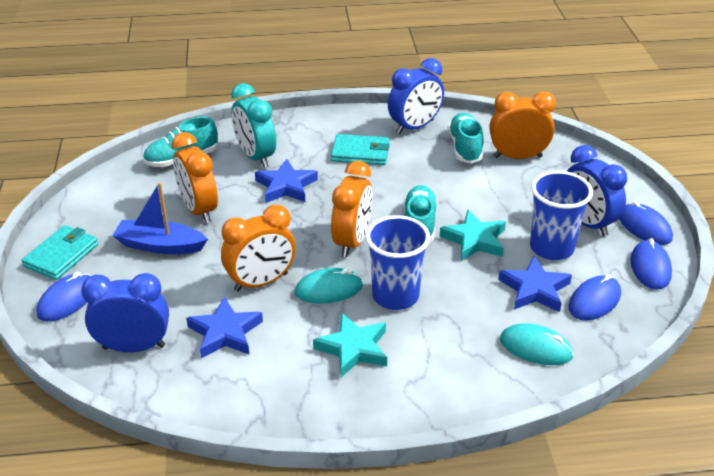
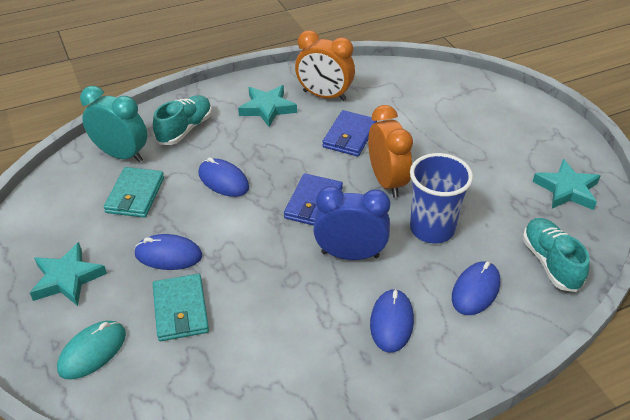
blue boat: 1 -> 0
blue clock: 3 -> 1
blue cup: 2 -> 1
blue star: 3 -> 0
blue wallet: 0 -> 2
orange clock: 4 -> 2
turquoise mouse: 2 -> 1
turquoise shoe: 3 -> 2
turquoise star: 2 -> 3

